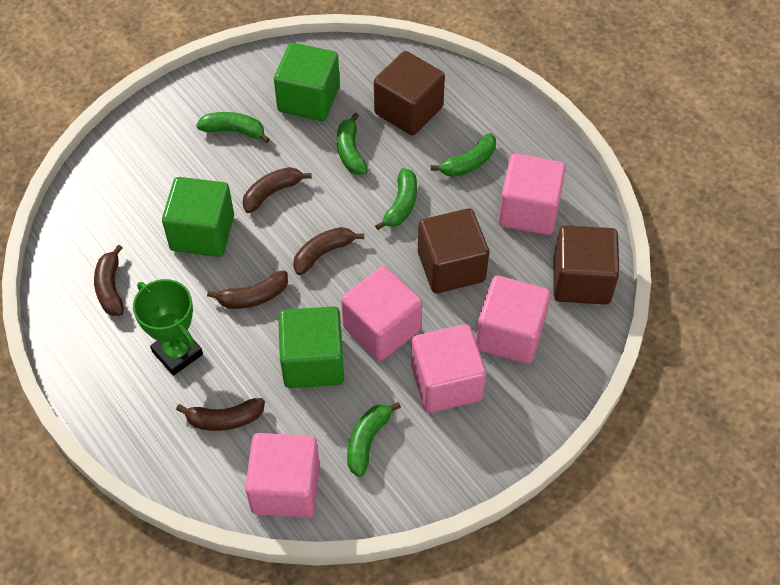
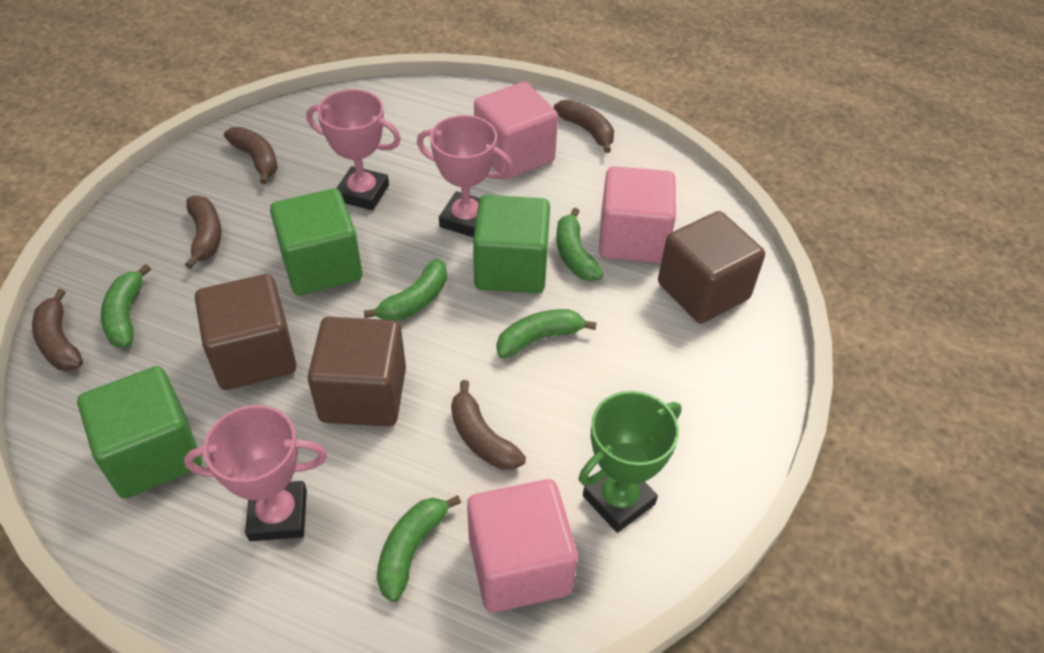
pink cube: 5 -> 3
pink trophy: 0 -> 3

